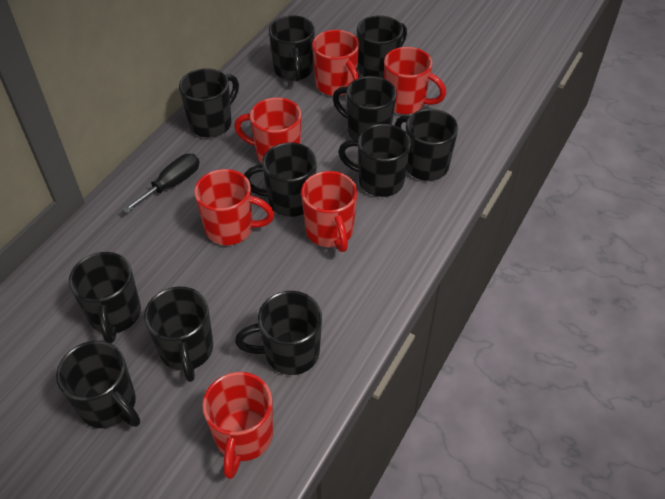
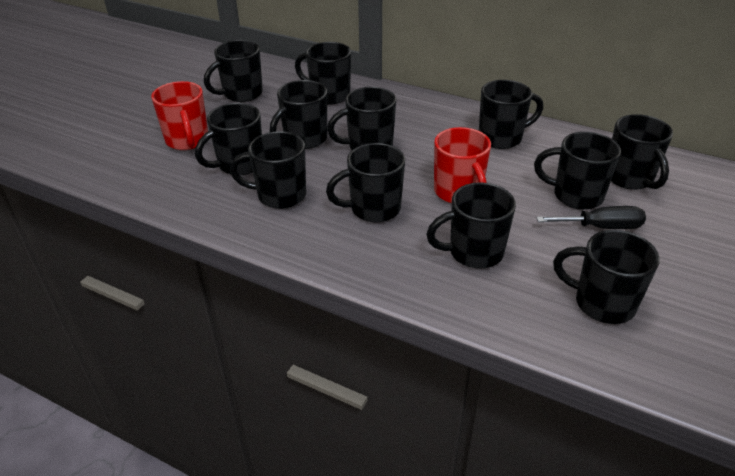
black mug: 11 -> 12
red mug: 6 -> 2

